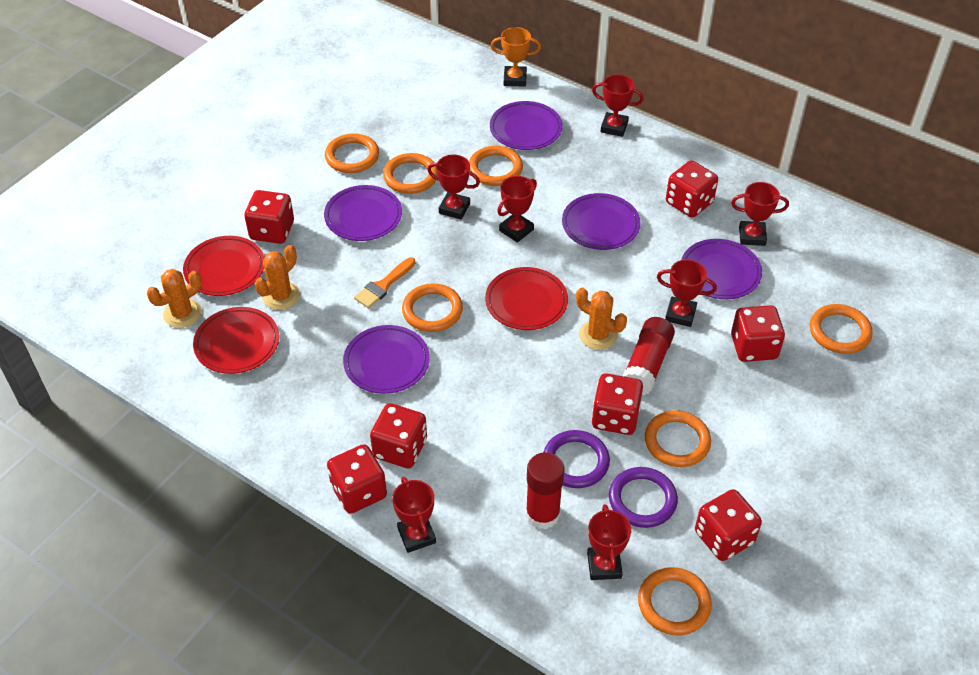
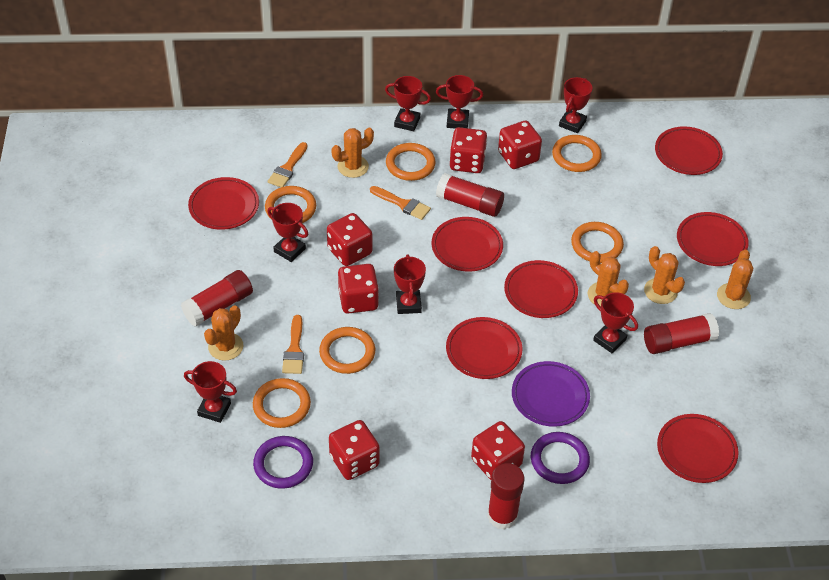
orange brush: 1 -> 3
orange cactus: 3 -> 5
orange ring: 7 -> 6
orange trophy: 1 -> 0
purple plate: 5 -> 1
red dice: 7 -> 6
red glue stick: 2 -> 4
red plate: 3 -> 7

